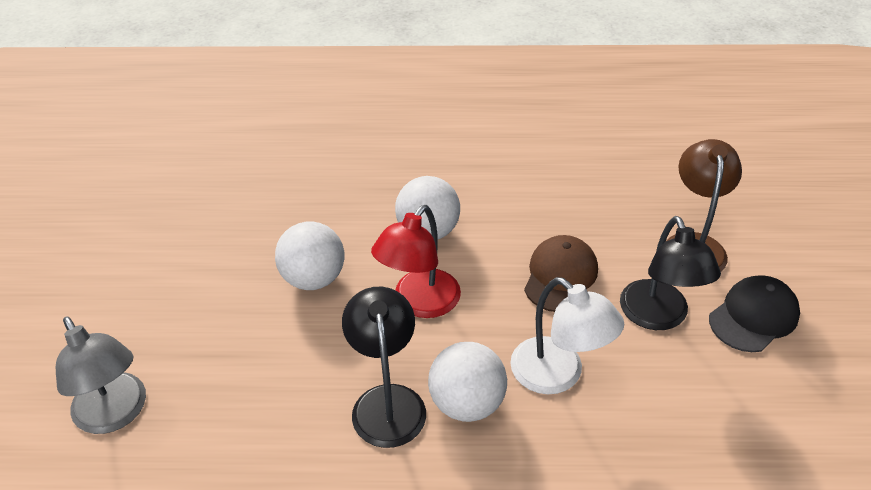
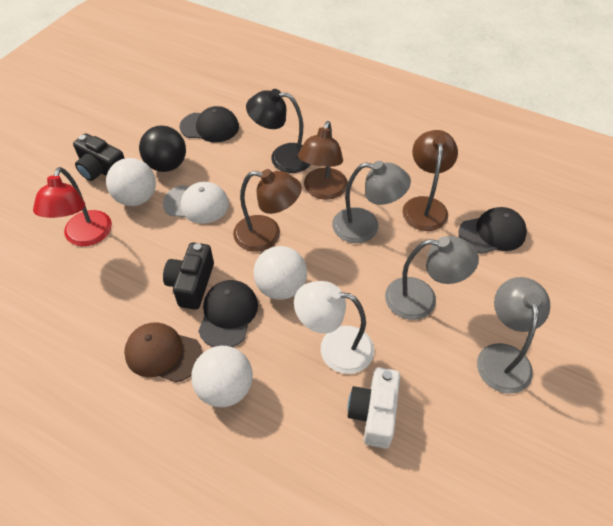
black ball: 0 -> 1
black camera: 0 -> 2
black cap: 1 -> 3
black lamp: 2 -> 1
brown lamp: 1 -> 3
grey lamp: 1 -> 3
white camera: 0 -> 1
white cap: 0 -> 1

